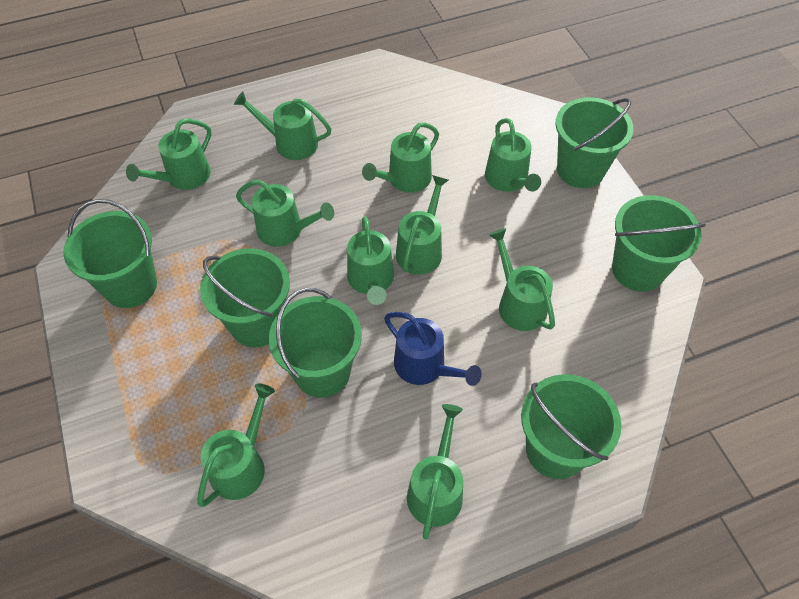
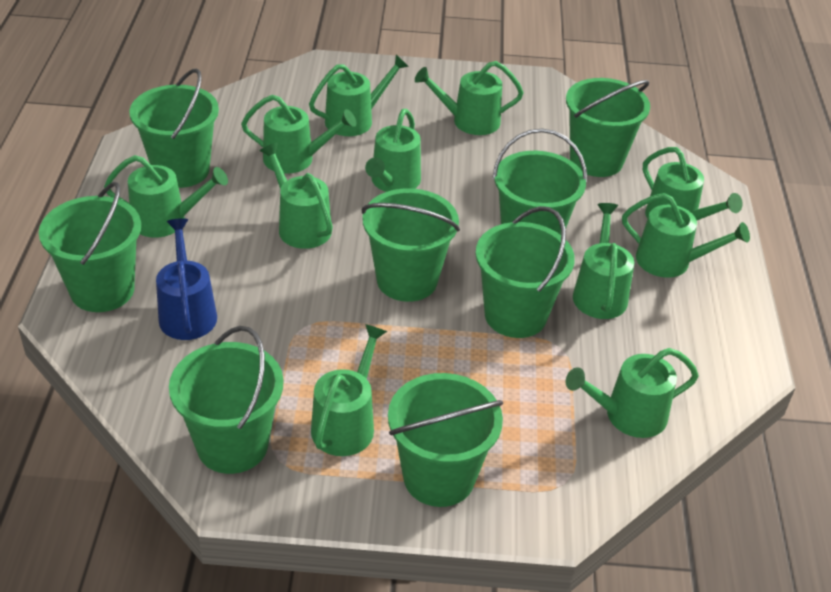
green bucket: 6 -> 8
green watering can: 10 -> 11

